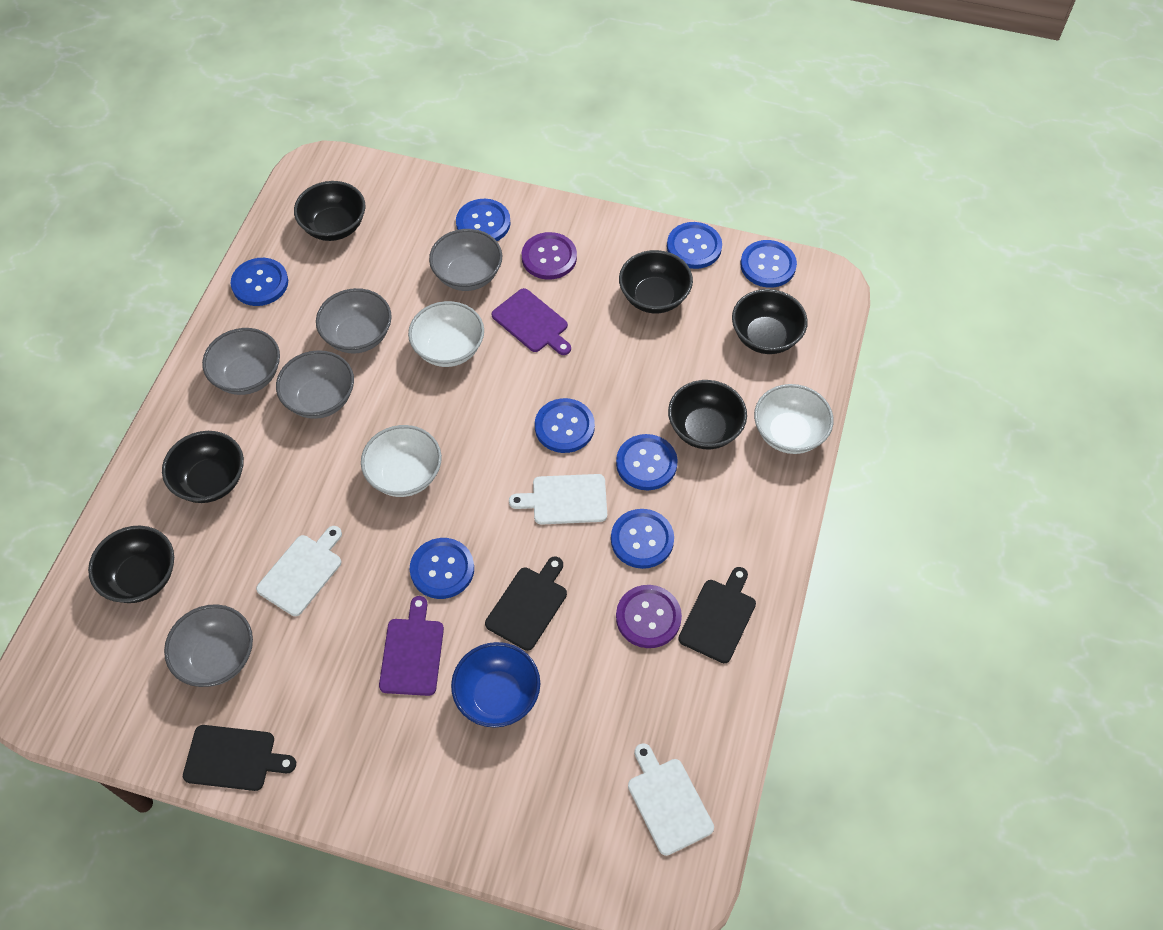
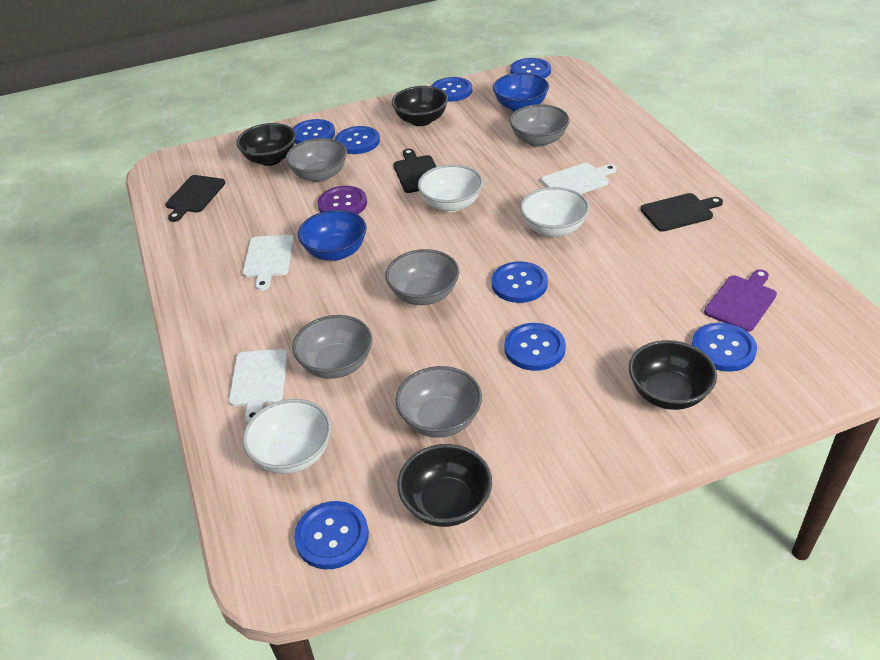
black bowl: 6 -> 4
blue bowl: 1 -> 2
purple button: 2 -> 1
purple cutting board: 2 -> 1

